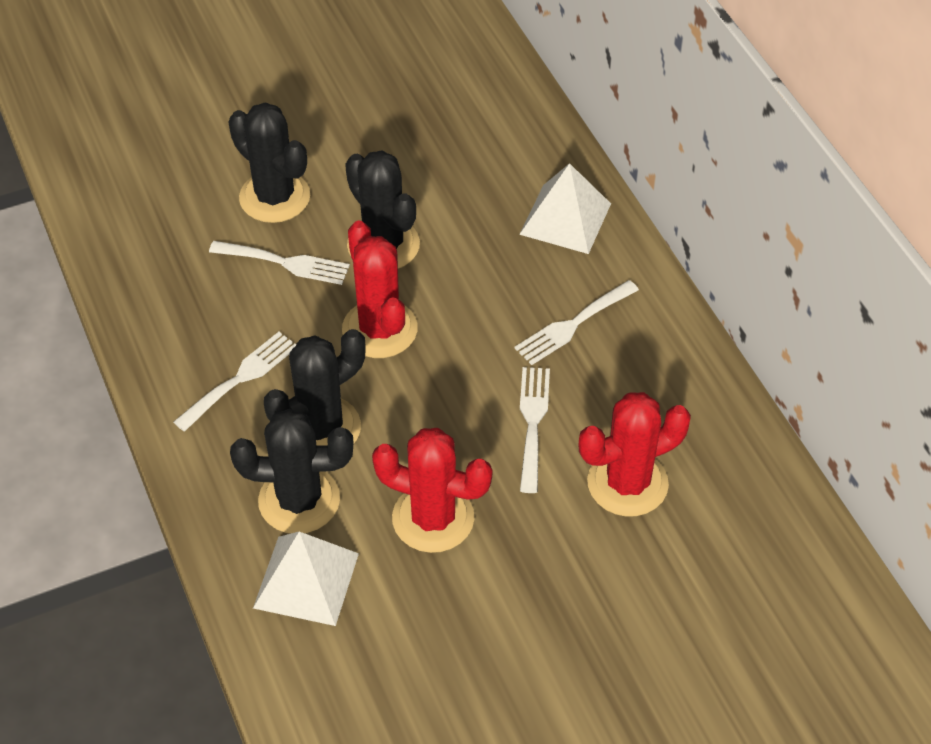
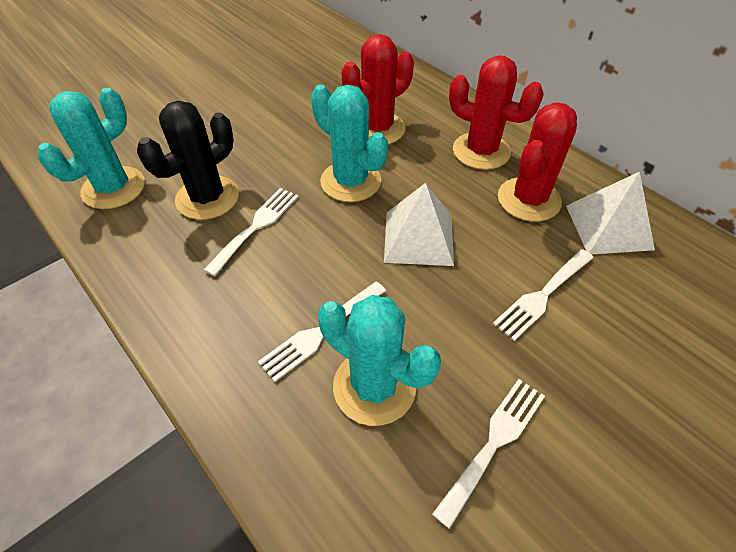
black cactus: 4 -> 1
turquoise cactus: 0 -> 3

